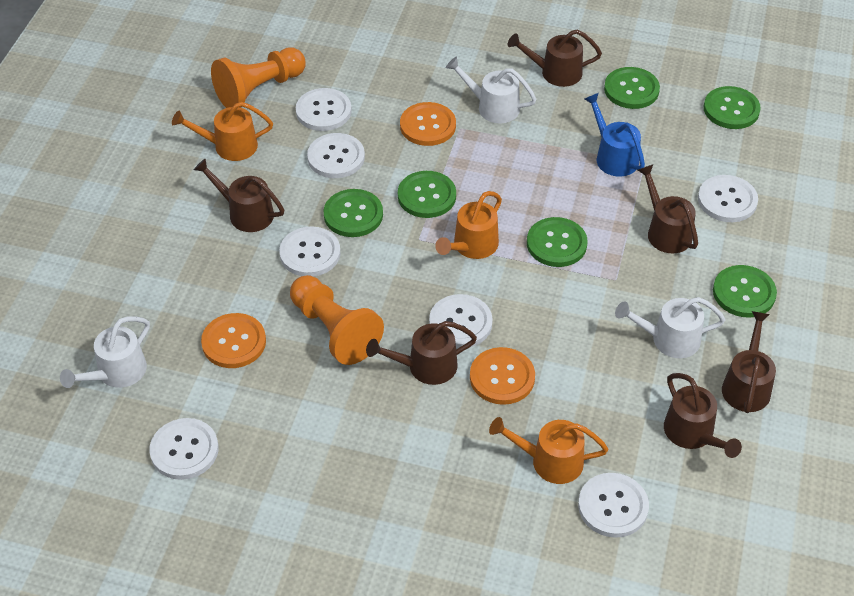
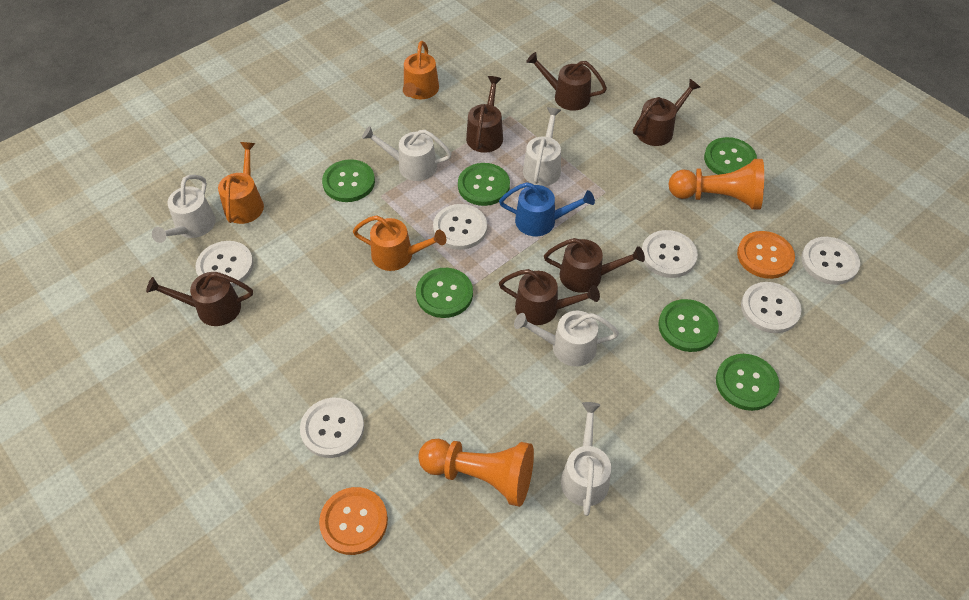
orange button: 3 -> 2
white button: 7 -> 6
white watering can: 3 -> 5

